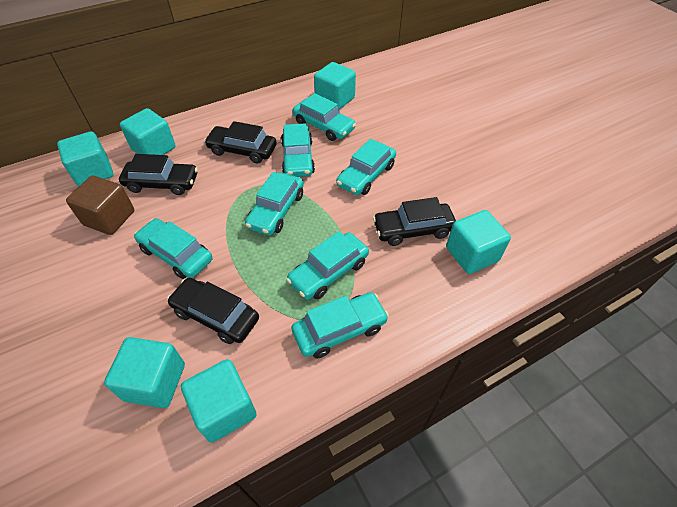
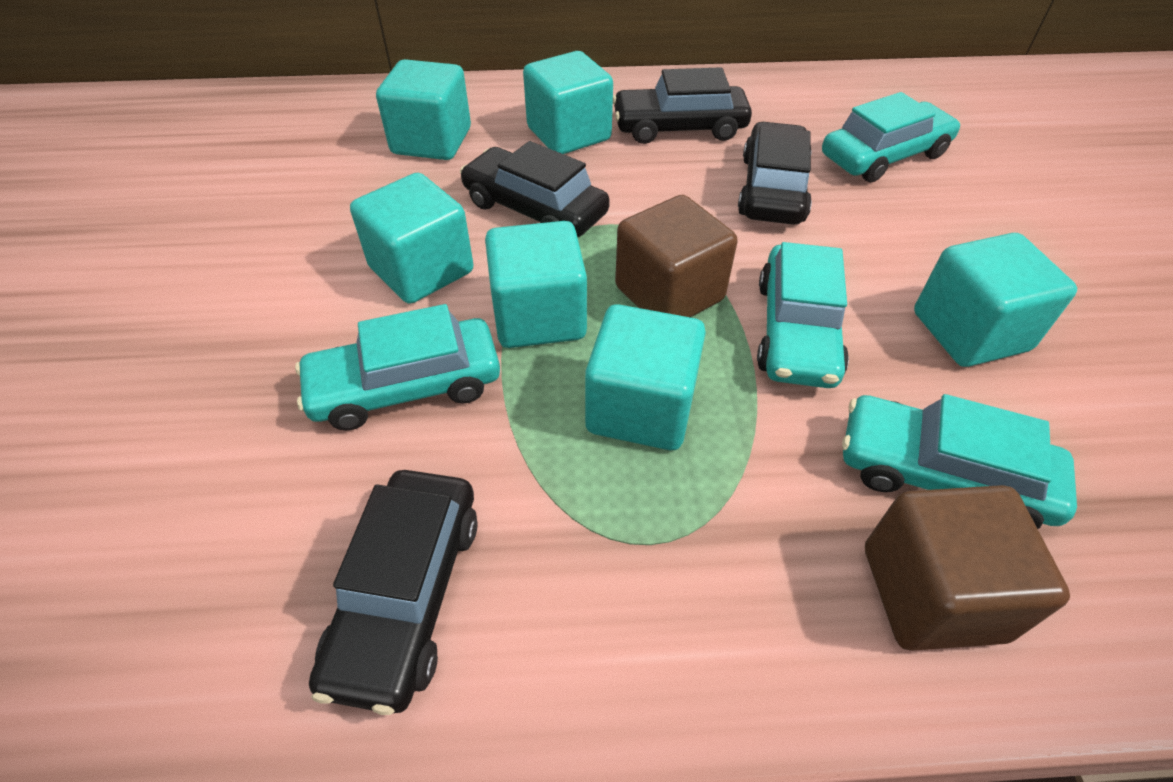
brown cube: 1 -> 2
turquoise car: 7 -> 4

